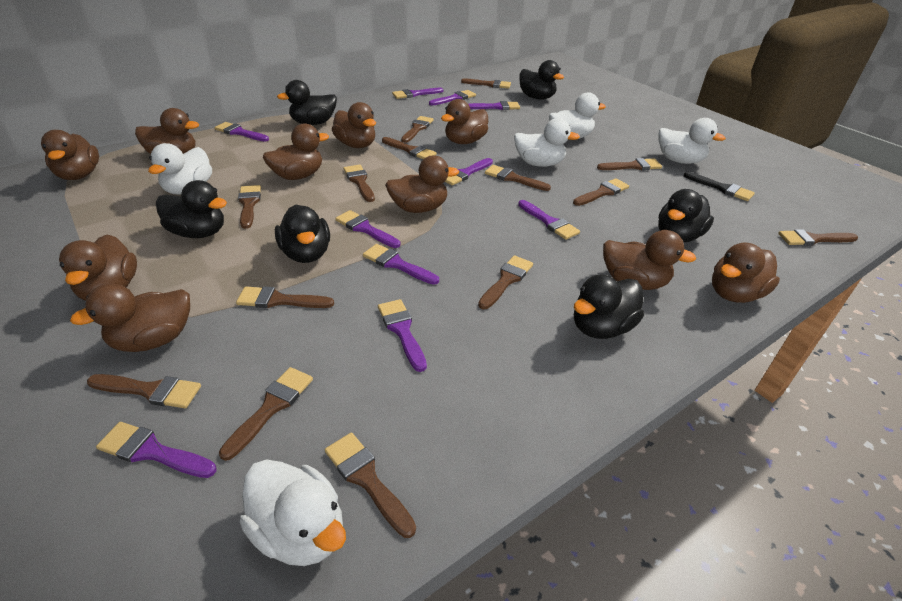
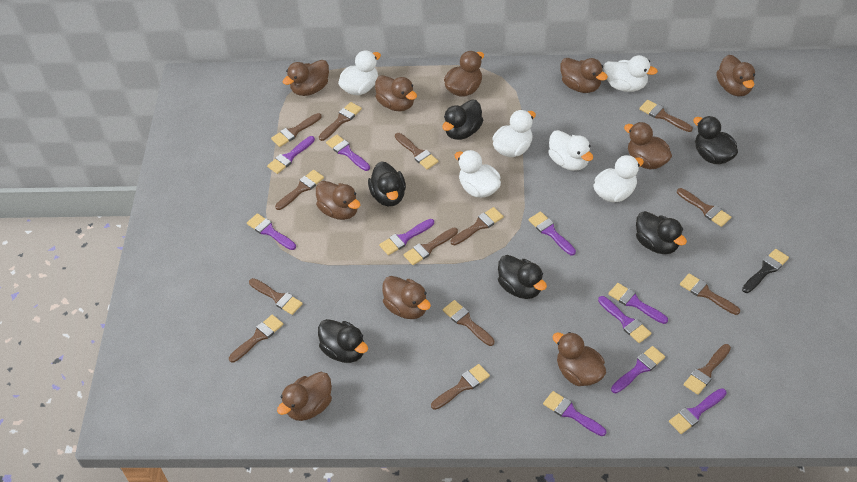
white duck: 5 -> 6

